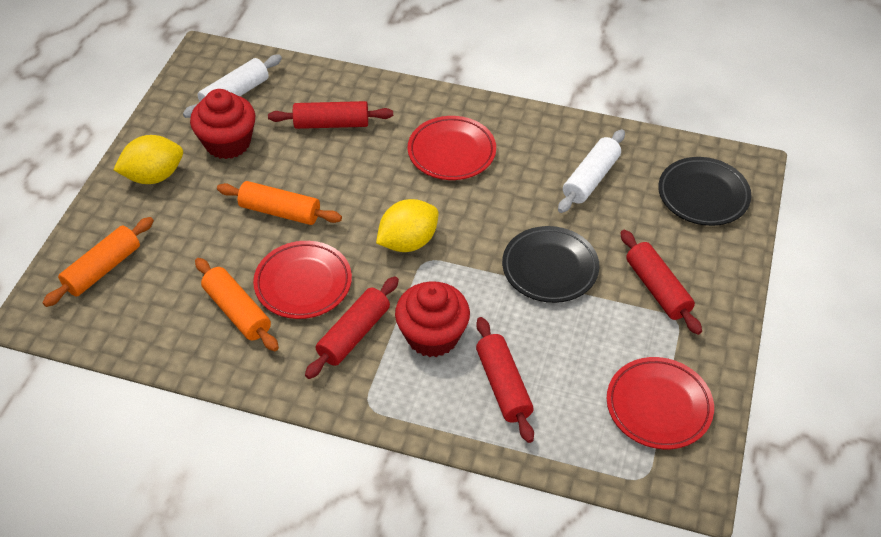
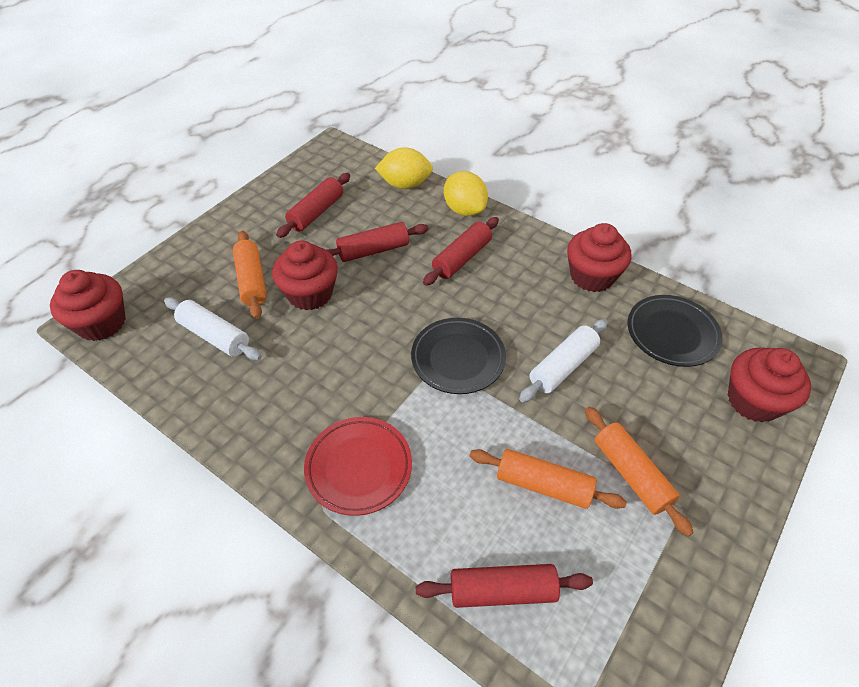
red cupcake: 2 -> 4
red plate: 3 -> 1

